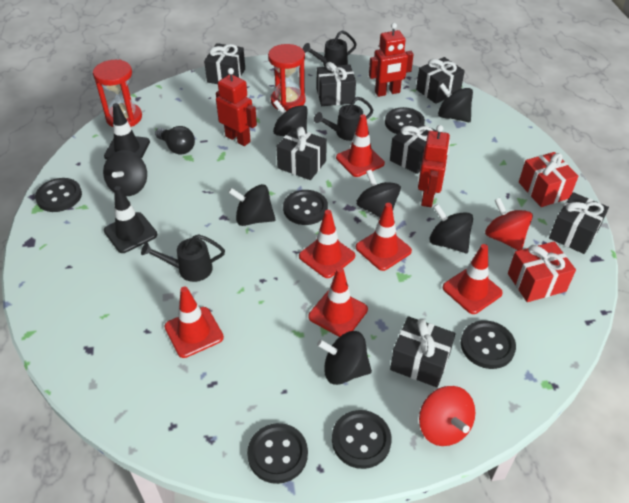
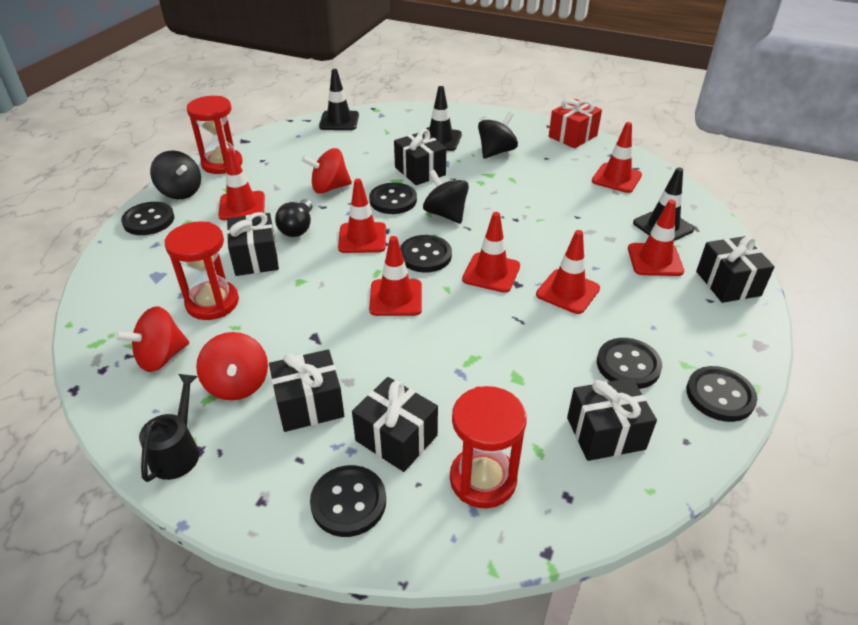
black gift: 7 -> 6
black spinning top: 7 -> 3
black traffic cone: 2 -> 3
black watering can: 3 -> 1
red gift: 2 -> 1
red hourglass: 2 -> 3
red robot: 3 -> 0
red spinning top: 2 -> 3
red traffic cone: 6 -> 7

